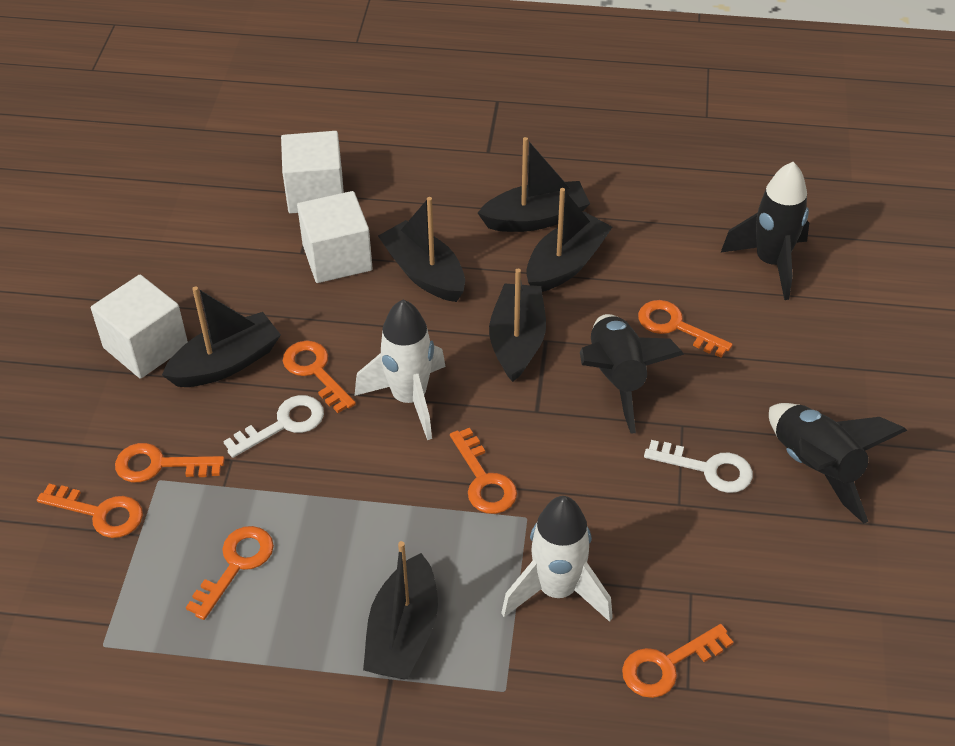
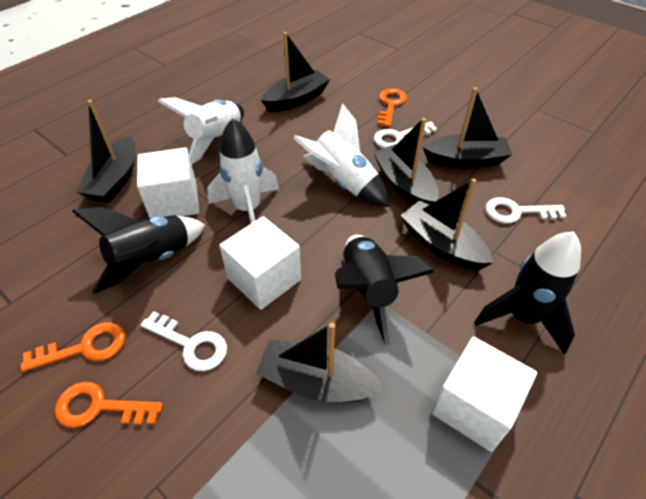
orange key: 7 -> 3
white key: 2 -> 3
white rocket: 2 -> 3

